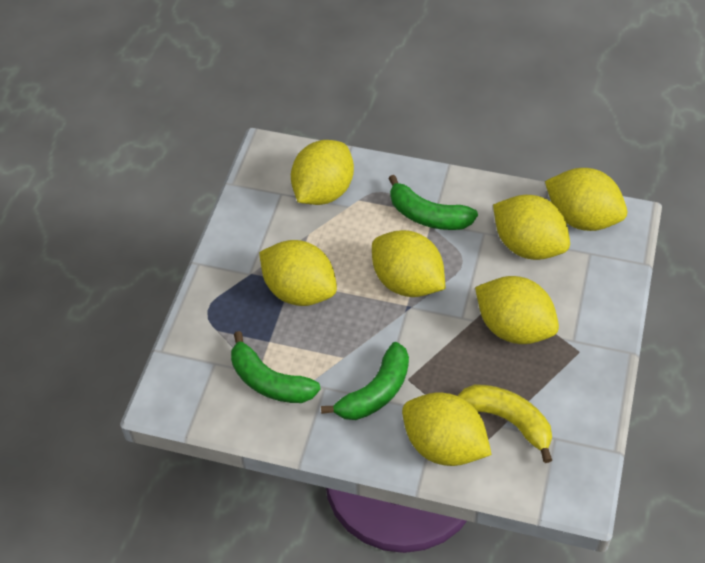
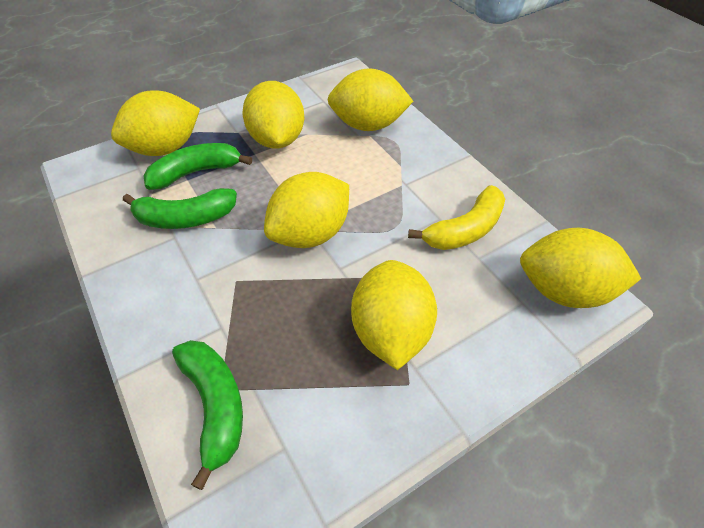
yellow lemon: 7 -> 6

